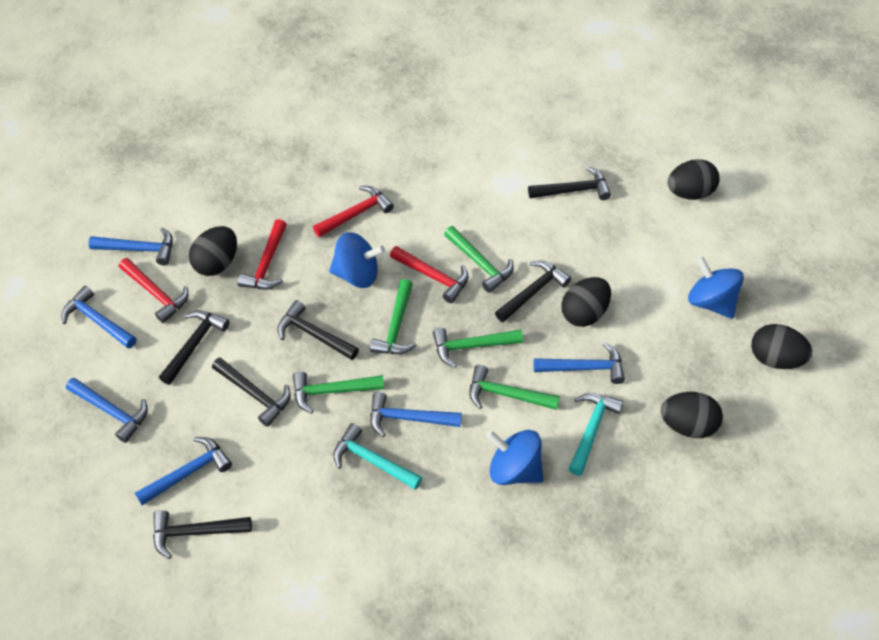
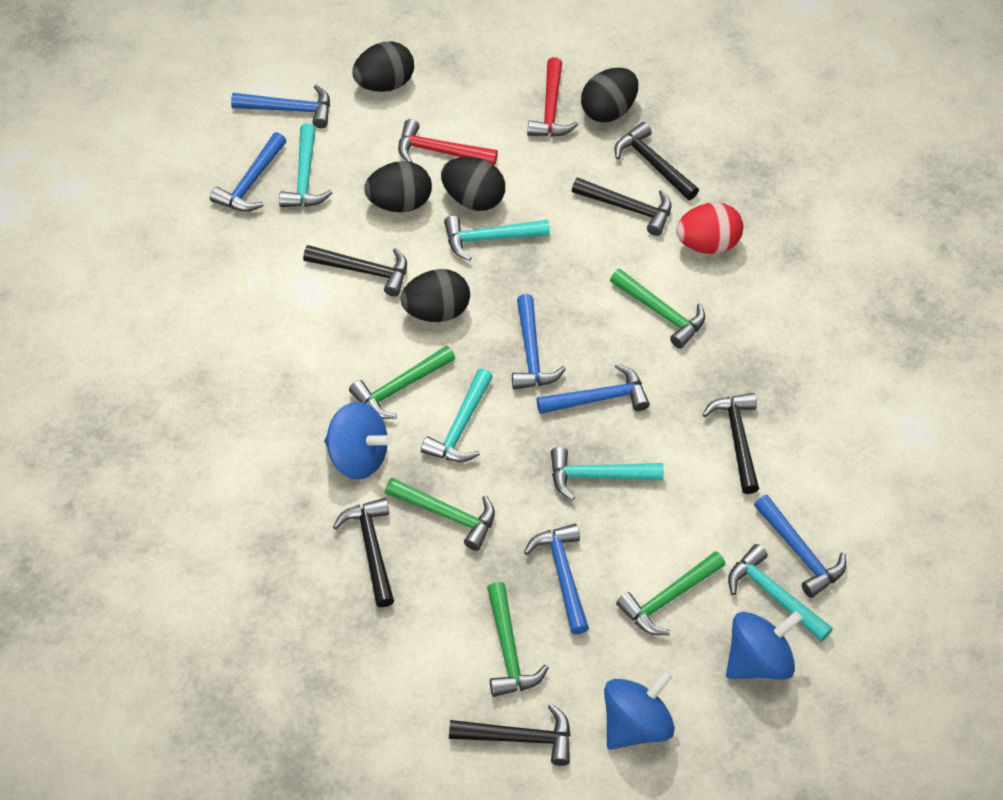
red egg: 0 -> 1
red hammer: 4 -> 2
turquoise hammer: 2 -> 5

